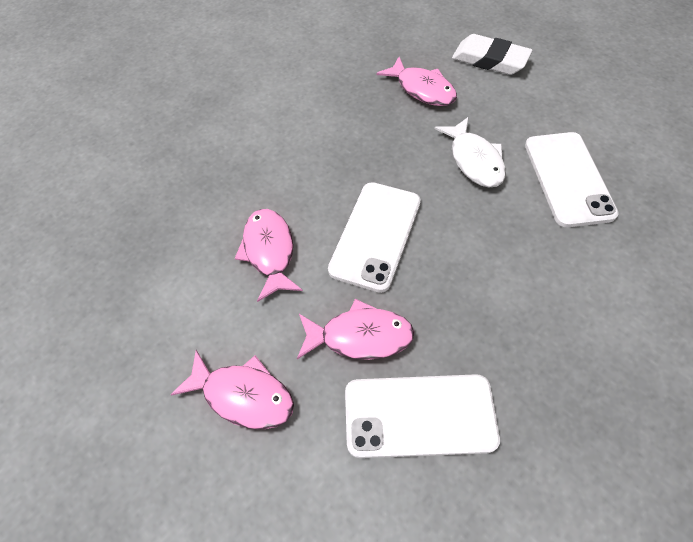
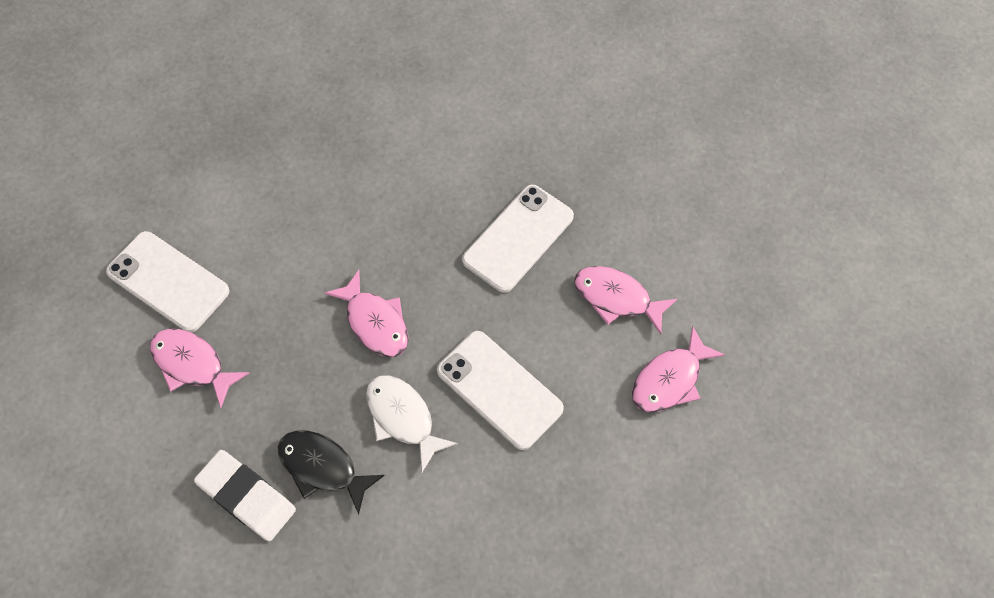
black fish: 0 -> 1

